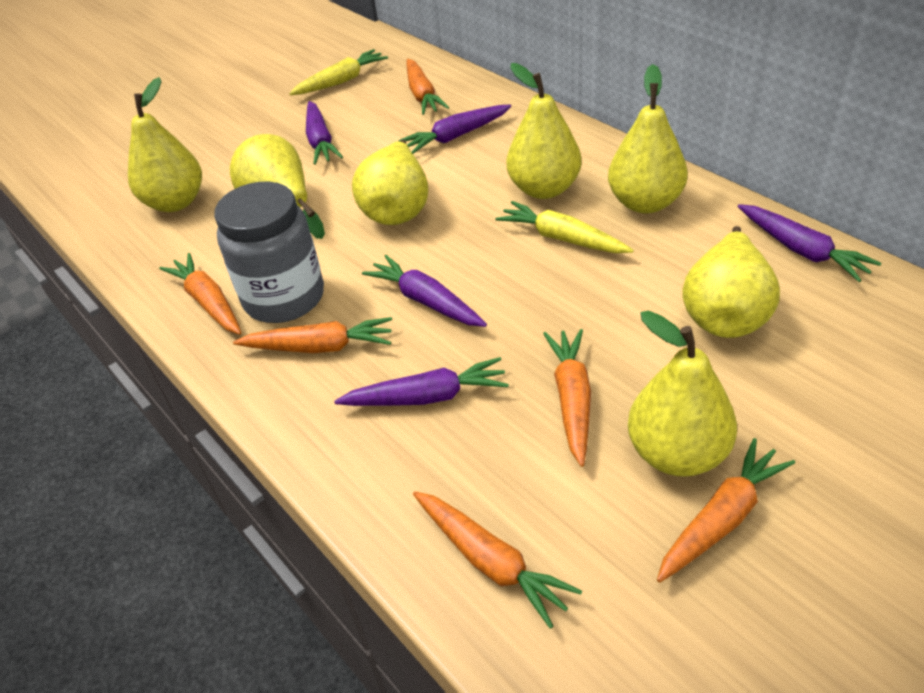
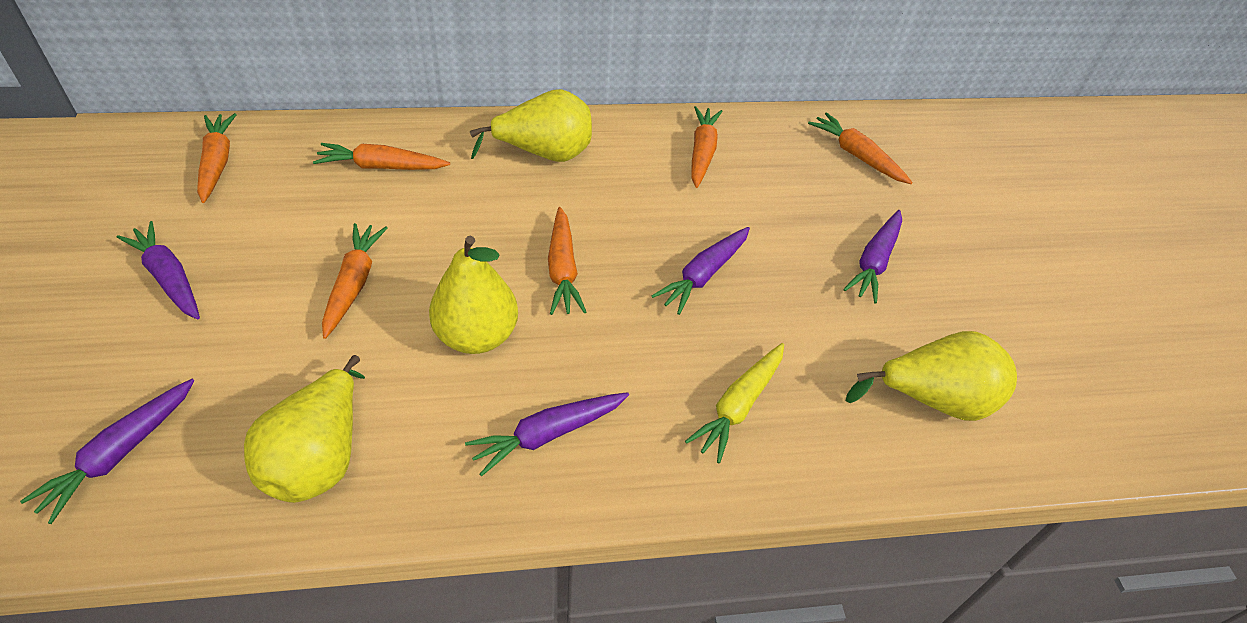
grey jar: 1 -> 0
yellow carrot: 2 -> 1
yellow pear: 7 -> 4

